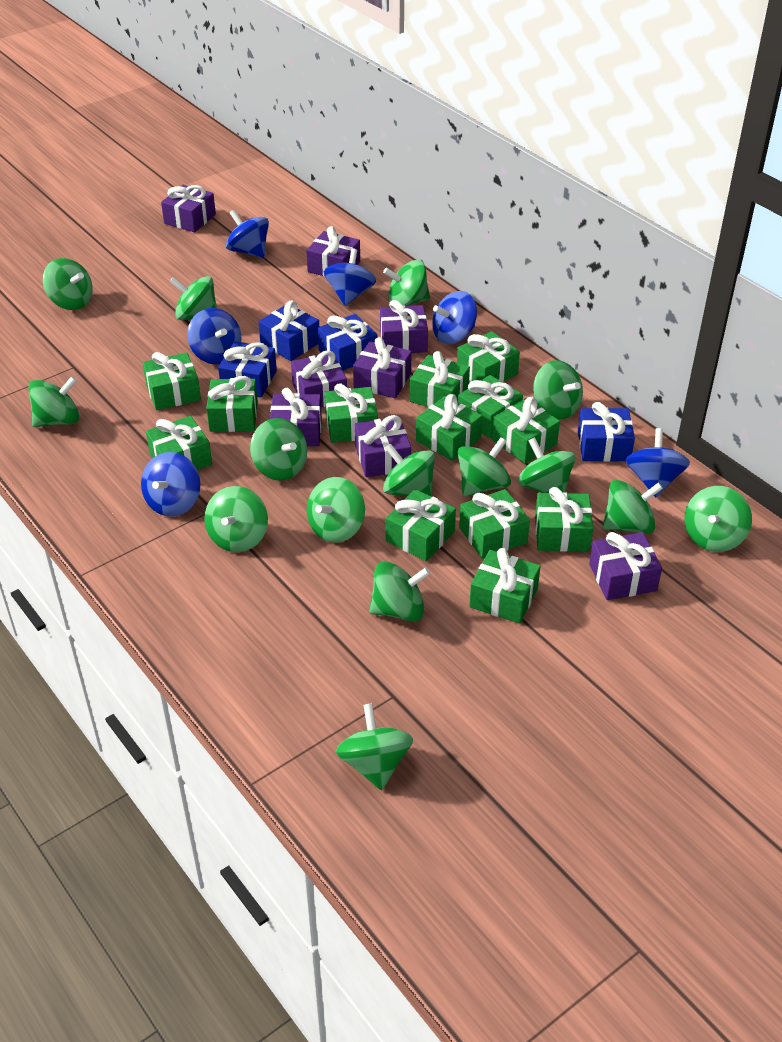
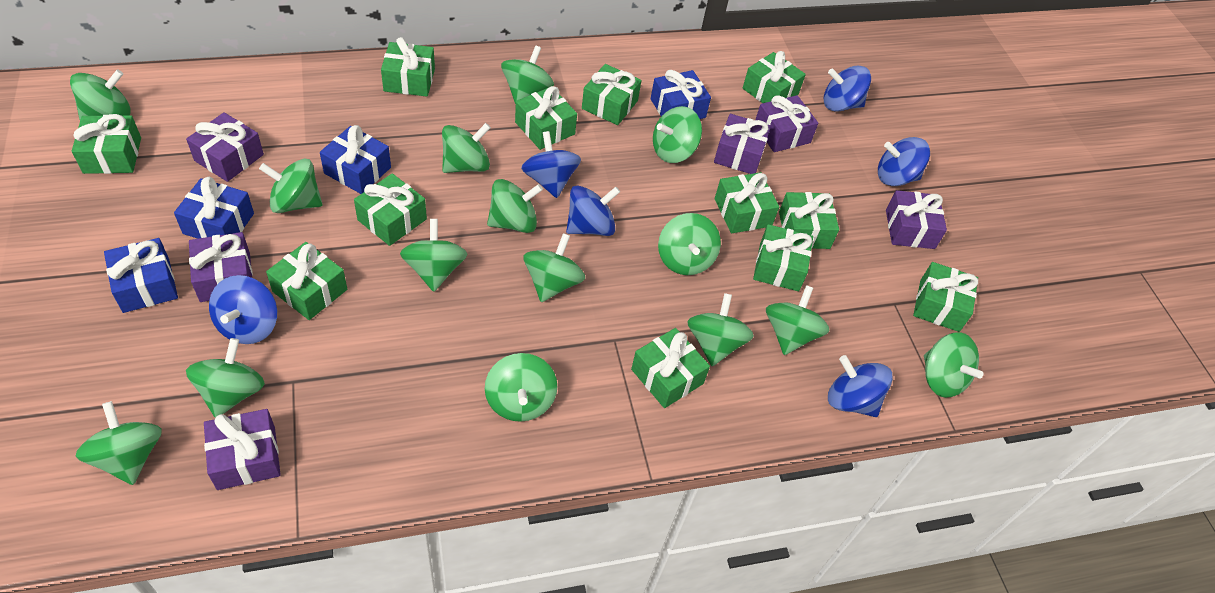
green gift: 13 -> 12
purple gift: 8 -> 6

